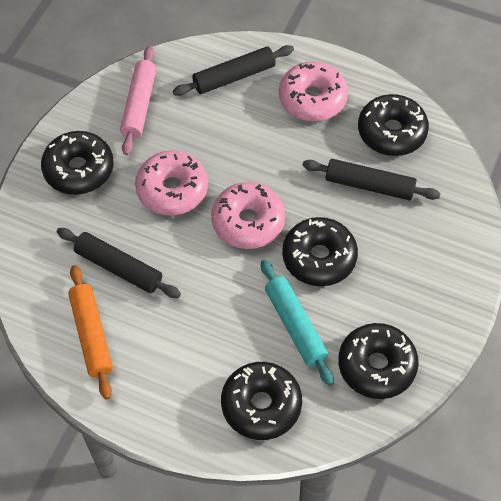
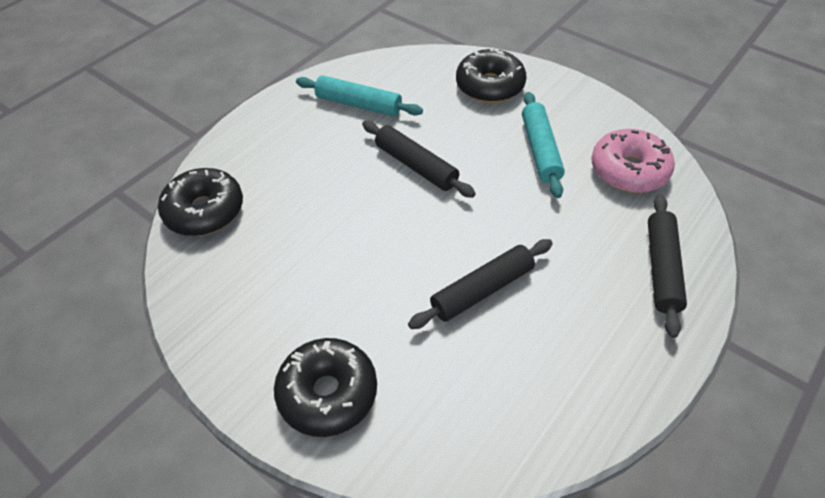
black donut: 5 -> 3
orange rolling pin: 1 -> 0
pink donut: 3 -> 1
pink rolling pin: 1 -> 0
turquoise rolling pin: 1 -> 2

